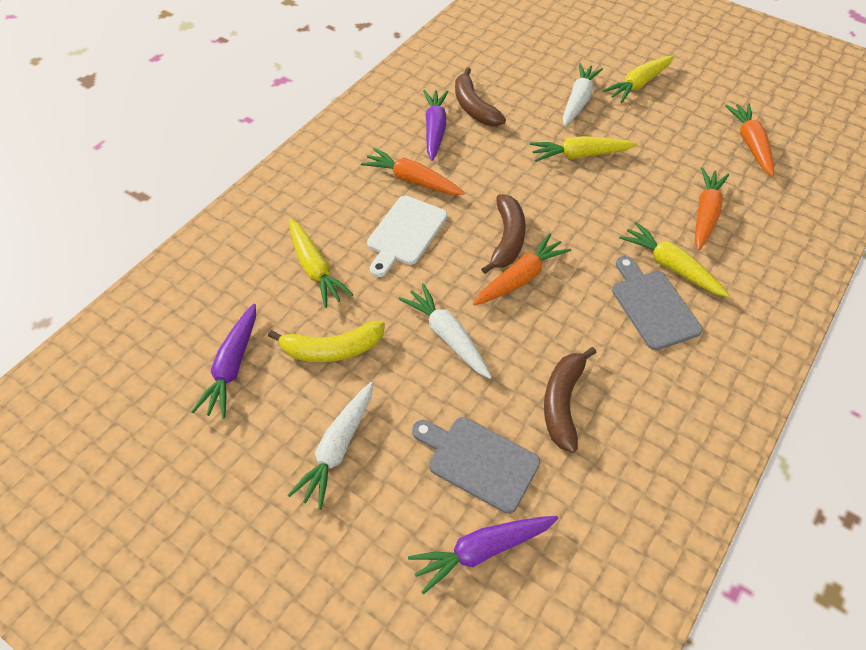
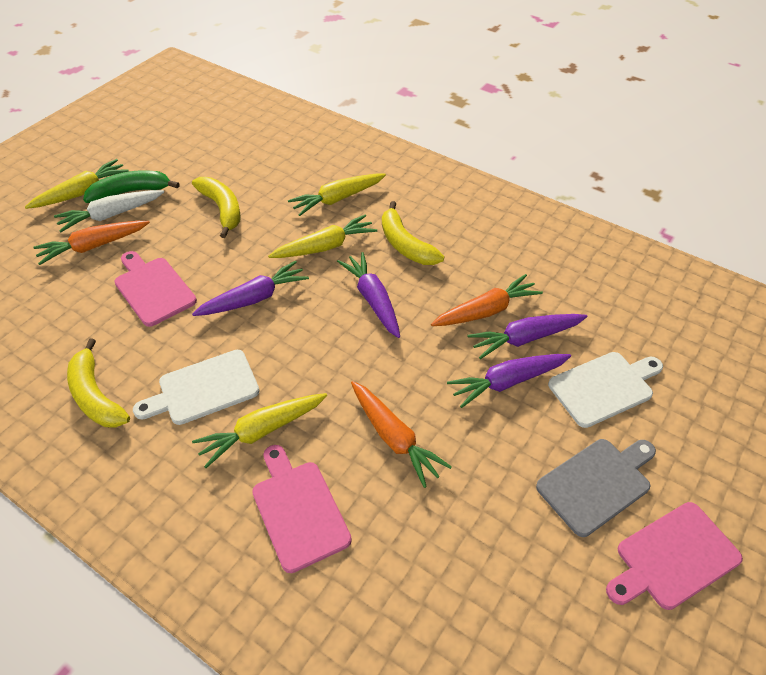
brown banana: 3 -> 0
green banana: 0 -> 1
grey cutting board: 2 -> 1
orange carrot: 4 -> 3
pink cutting board: 0 -> 3
purple carrot: 3 -> 4
white carrot: 3 -> 1
white cutting board: 1 -> 2
yellow banana: 1 -> 3

